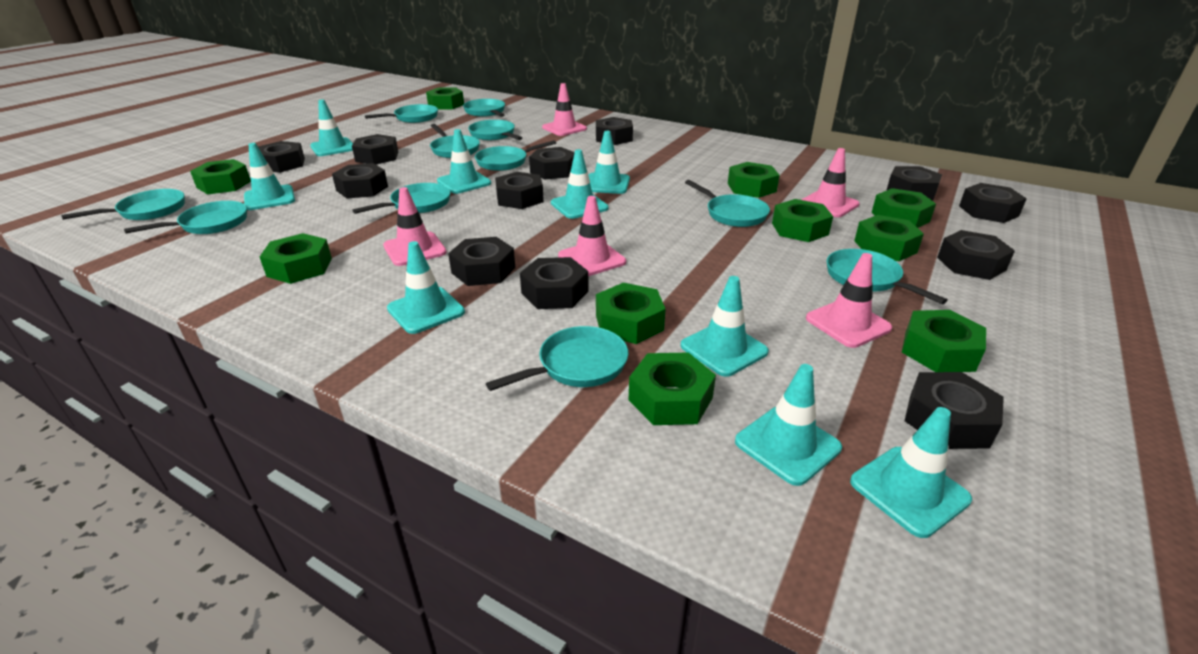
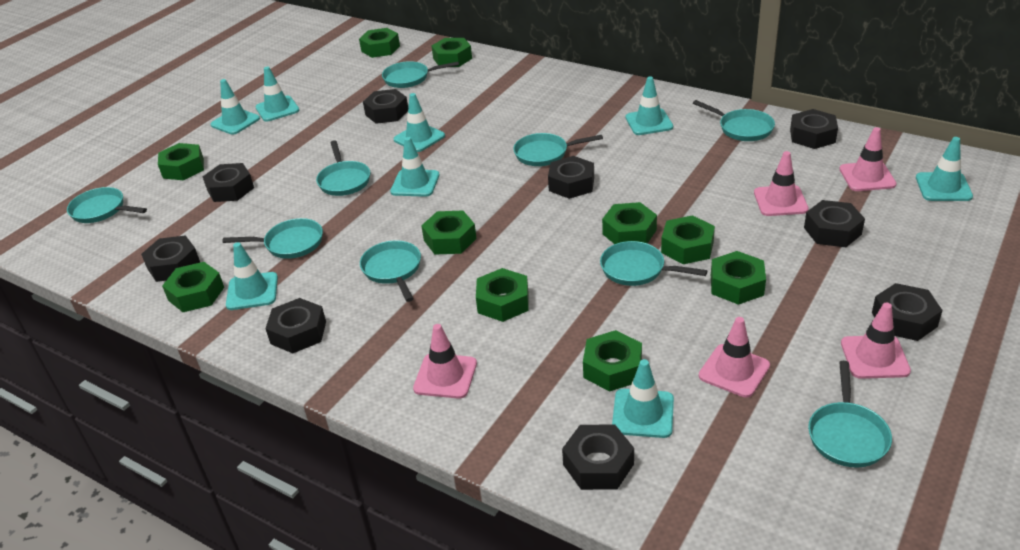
black nut: 12 -> 9
turquoise pan: 11 -> 9
turquoise traffic cone: 9 -> 8

